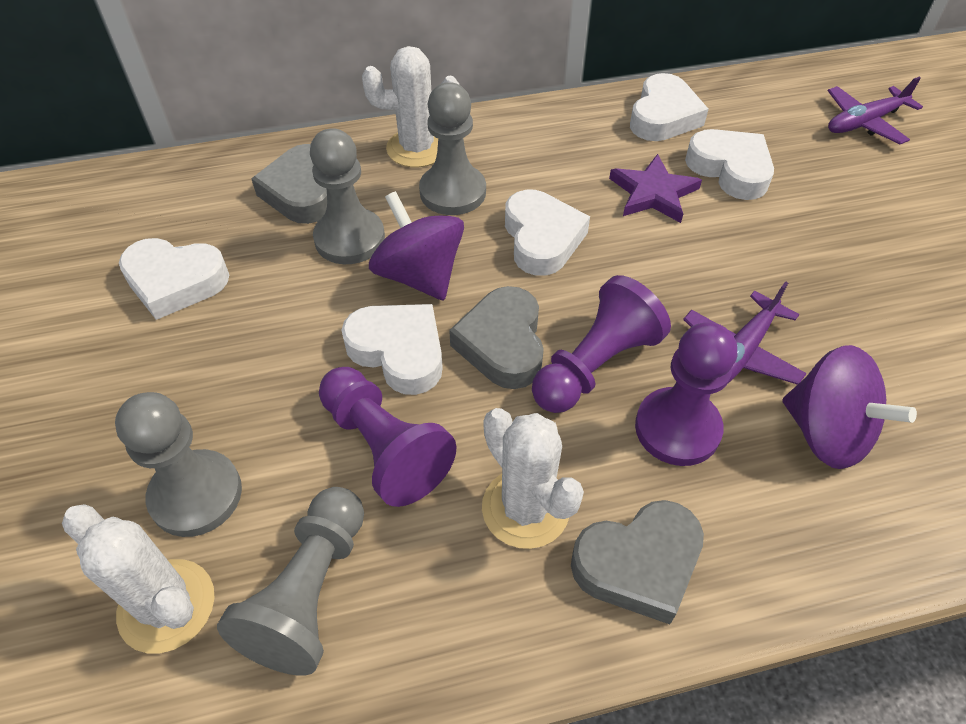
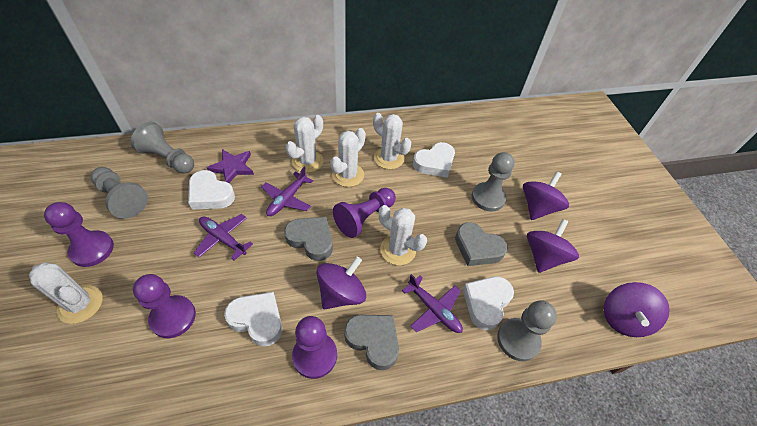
purple pawn: 3 -> 4
purple plane: 2 -> 3
purple spinning top: 2 -> 4
white cactus: 3 -> 5
white heart: 5 -> 4

